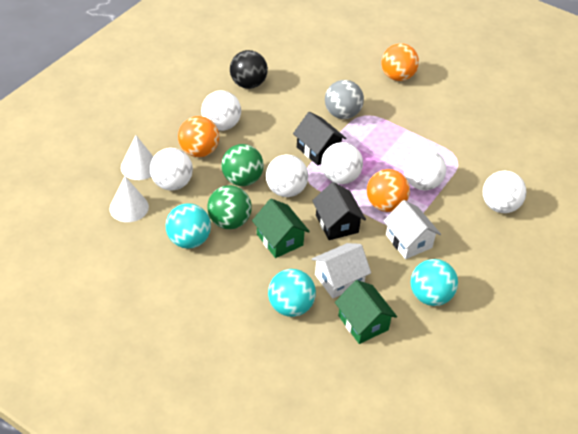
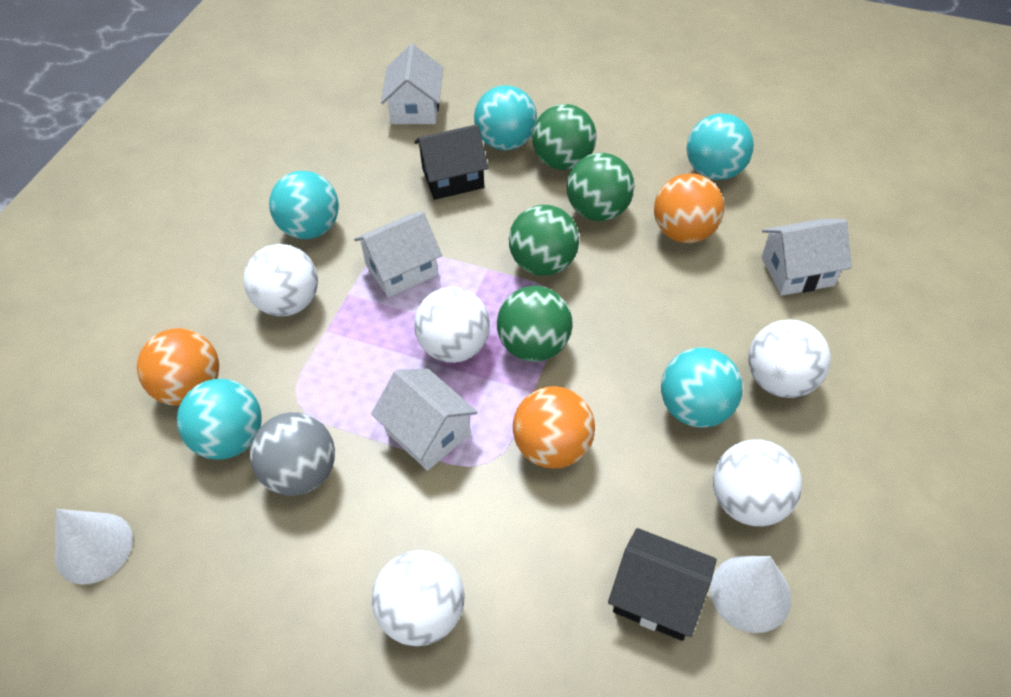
black ball: 1 -> 0
green ball: 2 -> 4
green house: 2 -> 0
turquoise ball: 3 -> 5
white ball: 6 -> 5
white house: 2 -> 4

